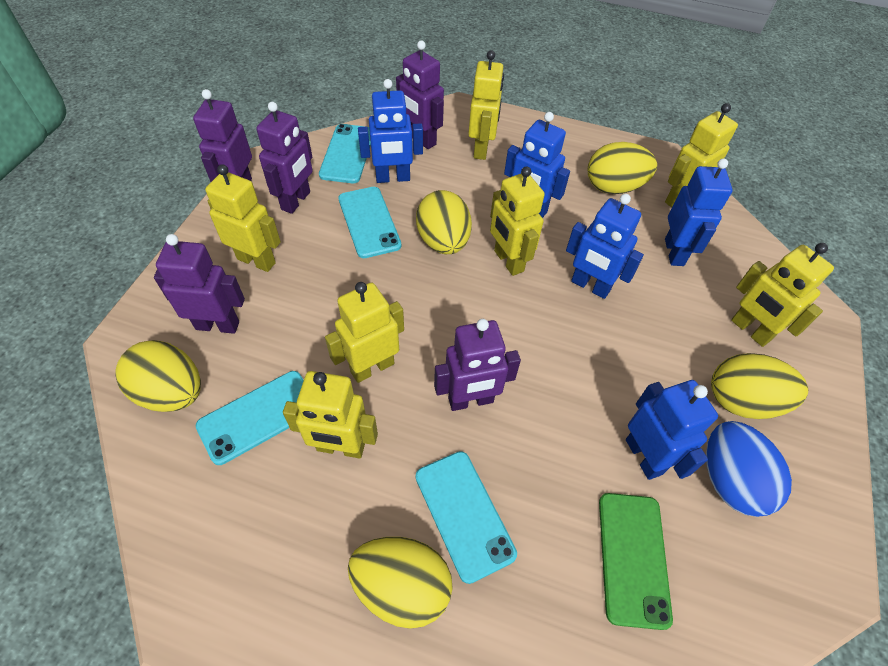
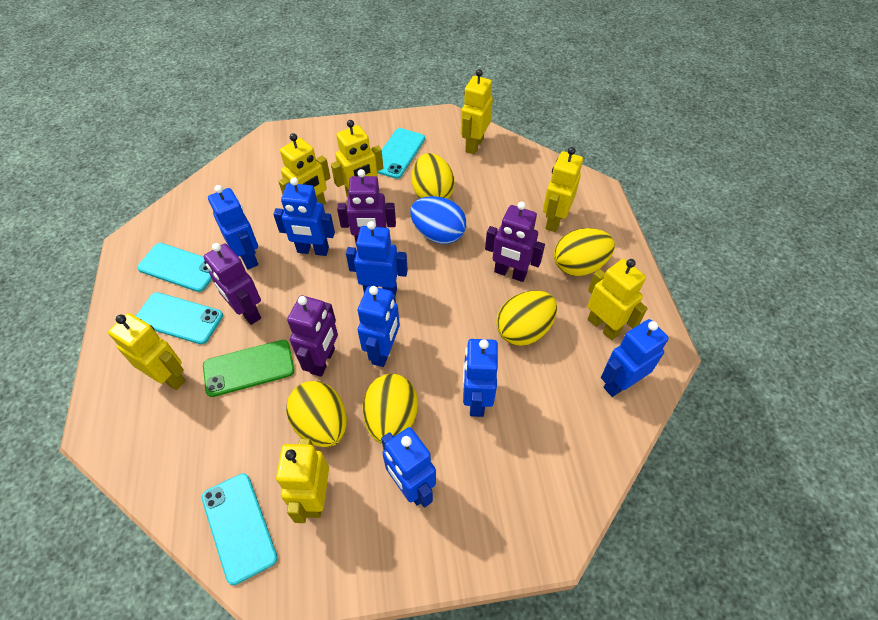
blue robot: 5 -> 7
purple robot: 5 -> 4

